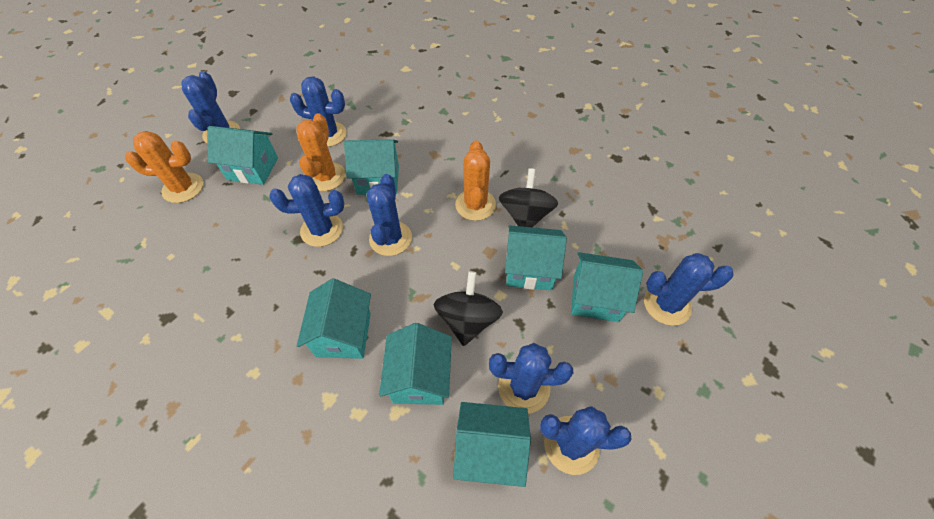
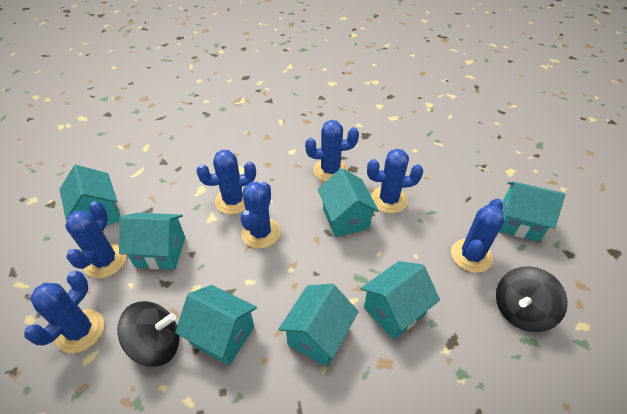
orange cactus: 3 -> 0

